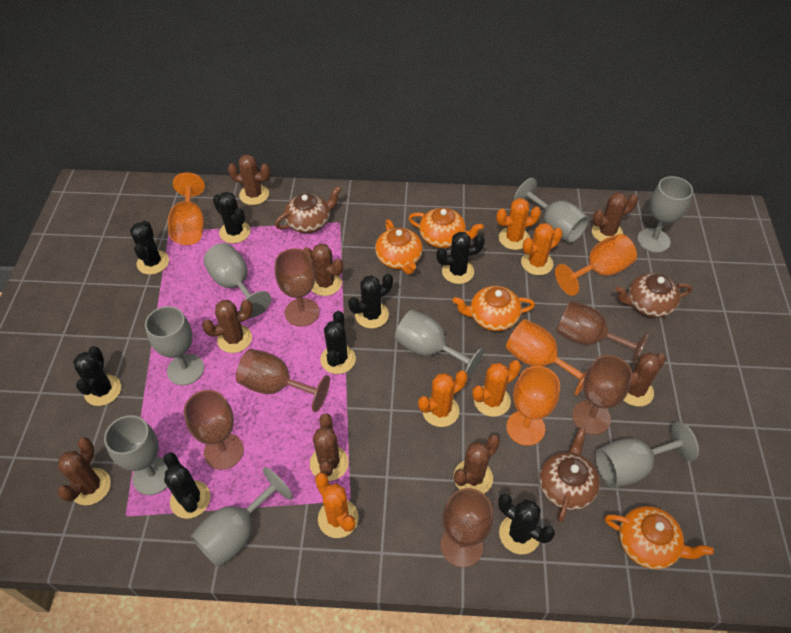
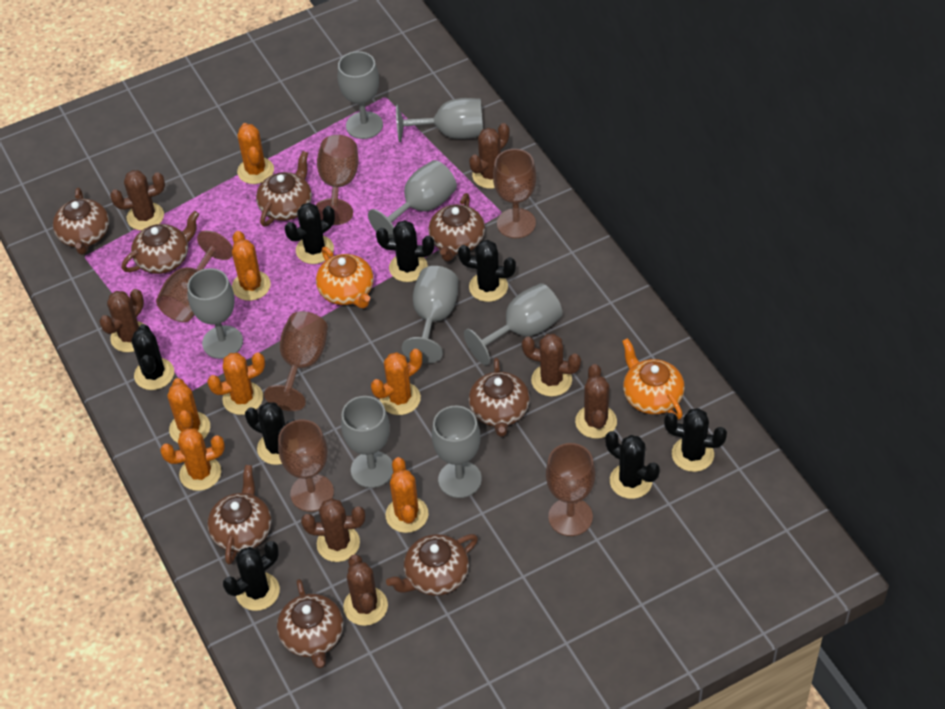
brown cactus: 8 -> 7
brown teapot: 3 -> 8
orange cactus: 5 -> 7
orange goblet: 4 -> 0
orange teapot: 4 -> 2

